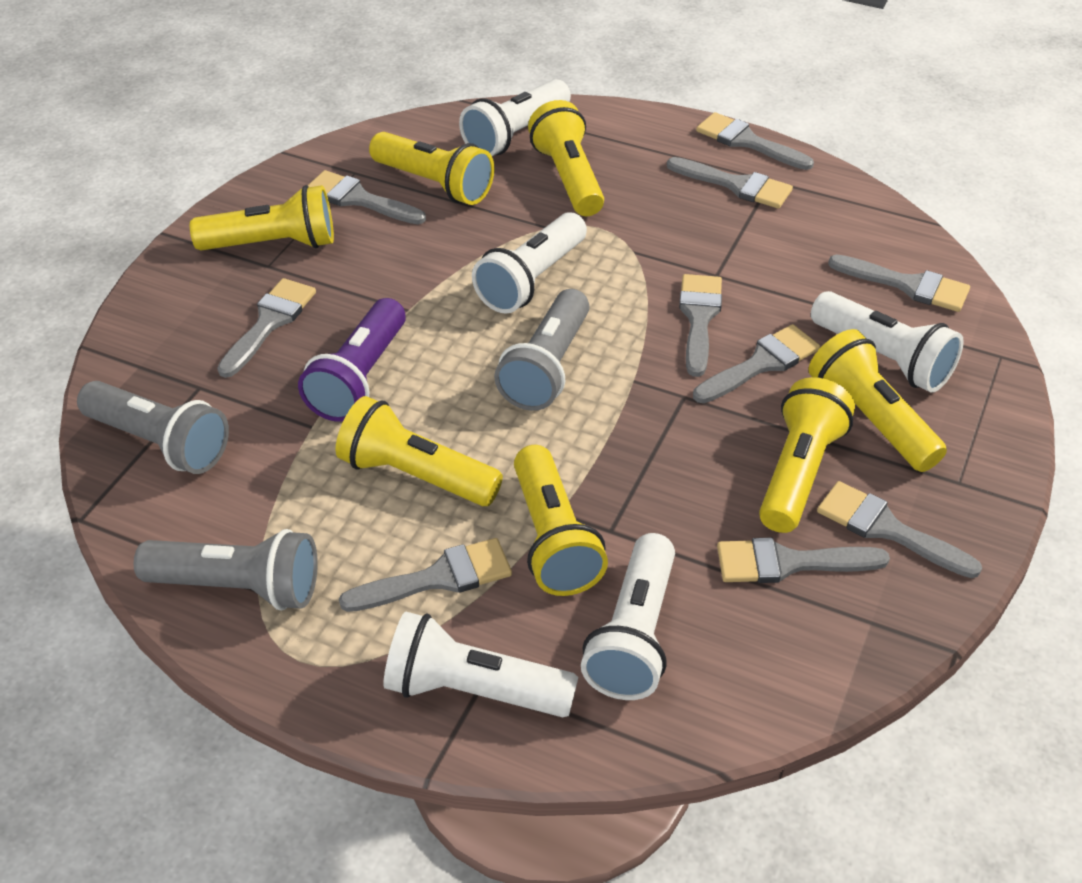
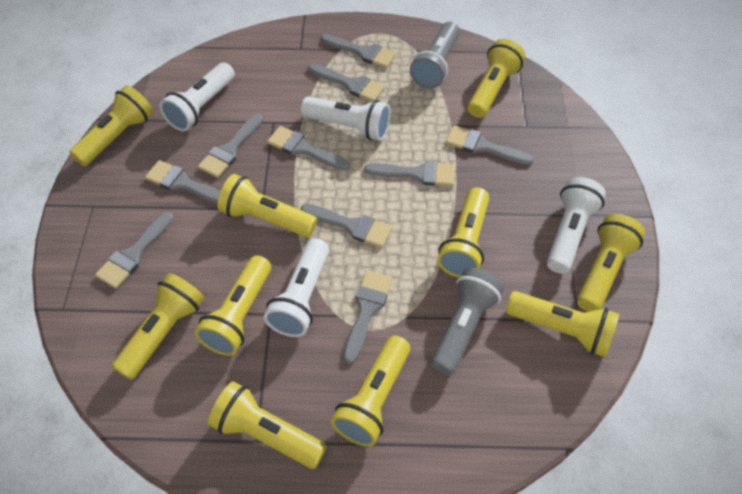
grey flashlight: 3 -> 2
purple flashlight: 1 -> 0
white flashlight: 5 -> 4
yellow flashlight: 7 -> 10

